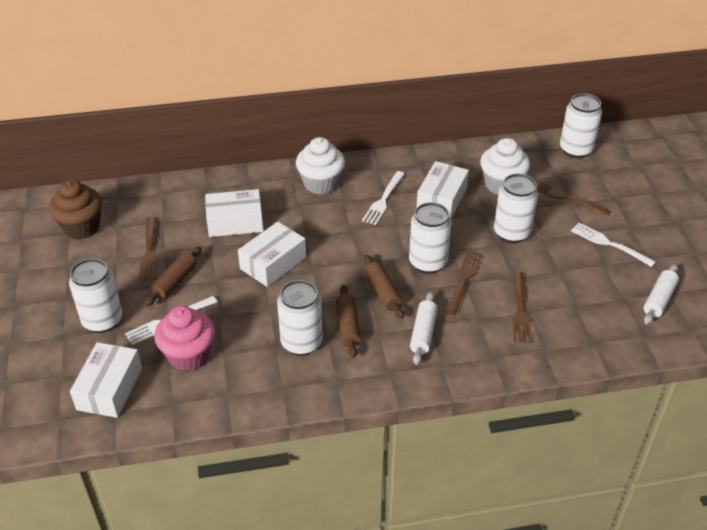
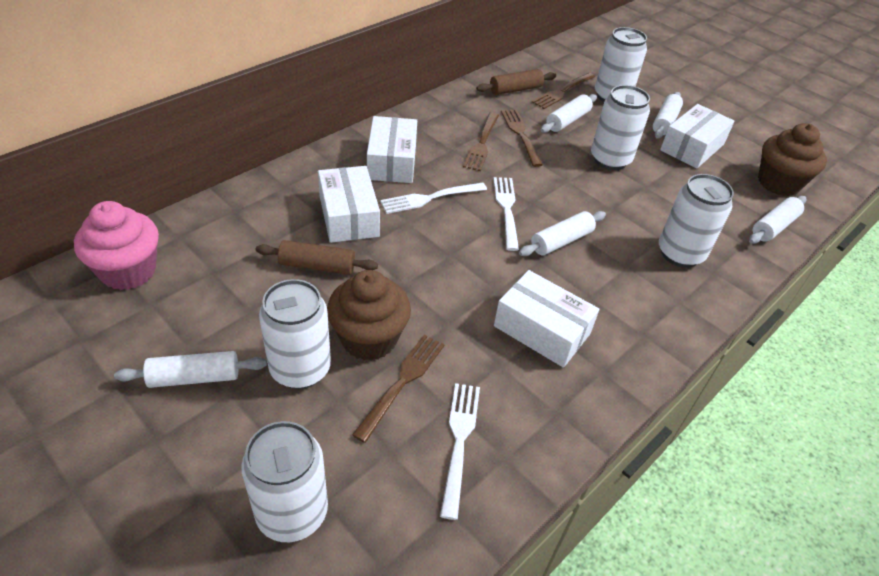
brown cupcake: 1 -> 2
brown rolling pin: 3 -> 2
white cupcake: 2 -> 0
white rolling pin: 2 -> 5

